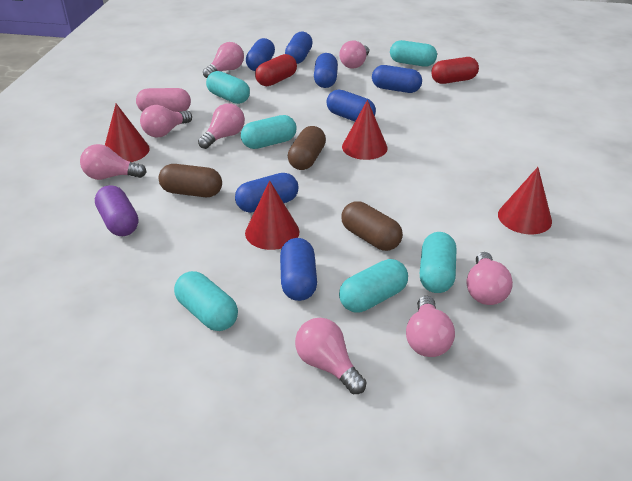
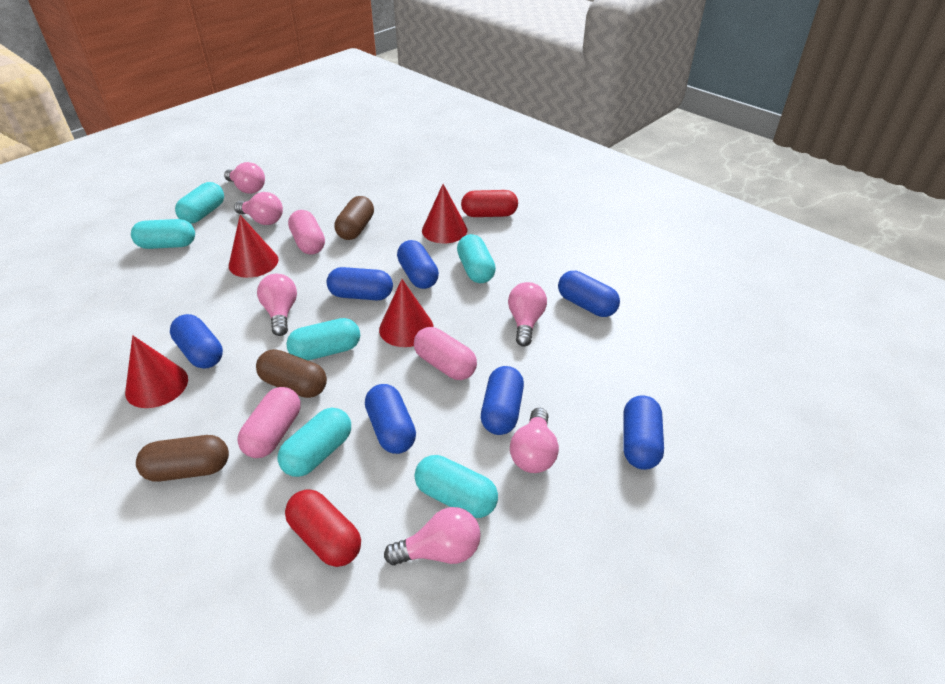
pink capsule: 1 -> 3
pink light bulb: 8 -> 6
purple capsule: 1 -> 0

